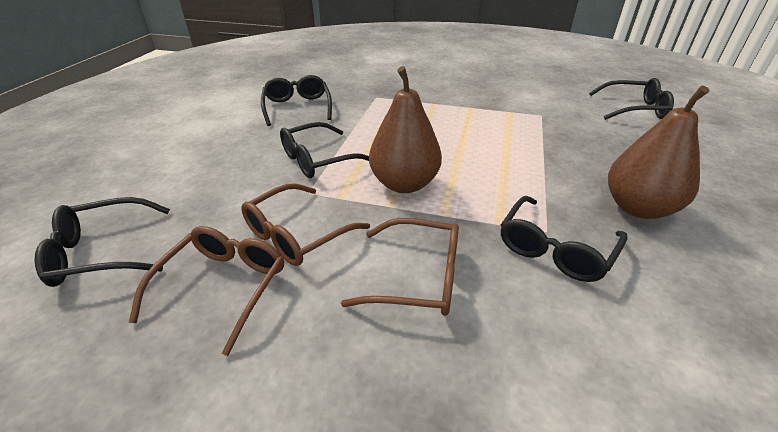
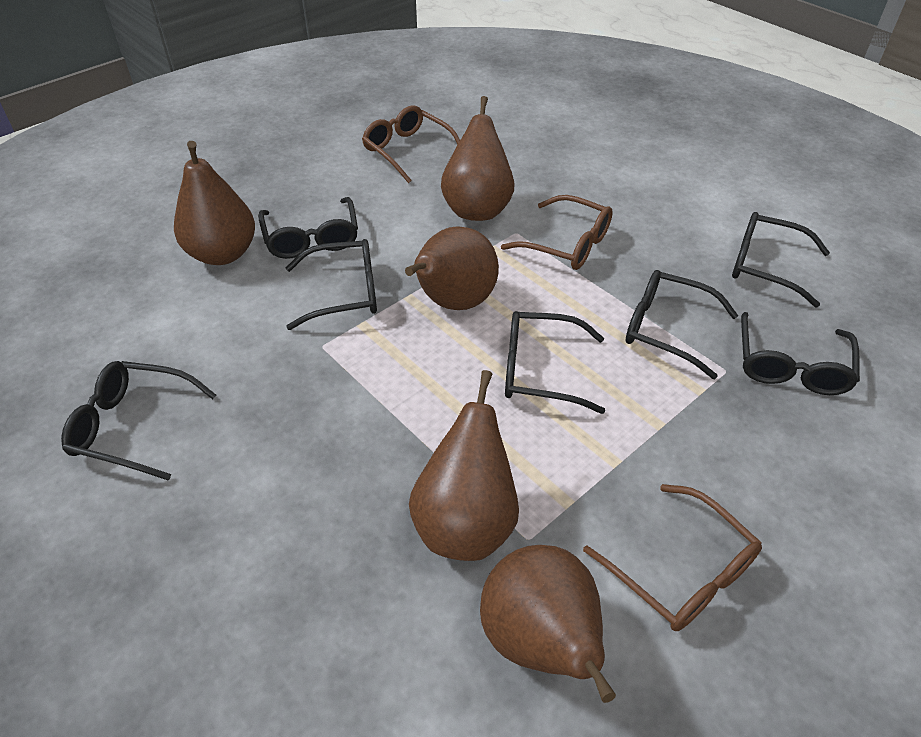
black glasses: 5 -> 7
brown pear: 2 -> 5

